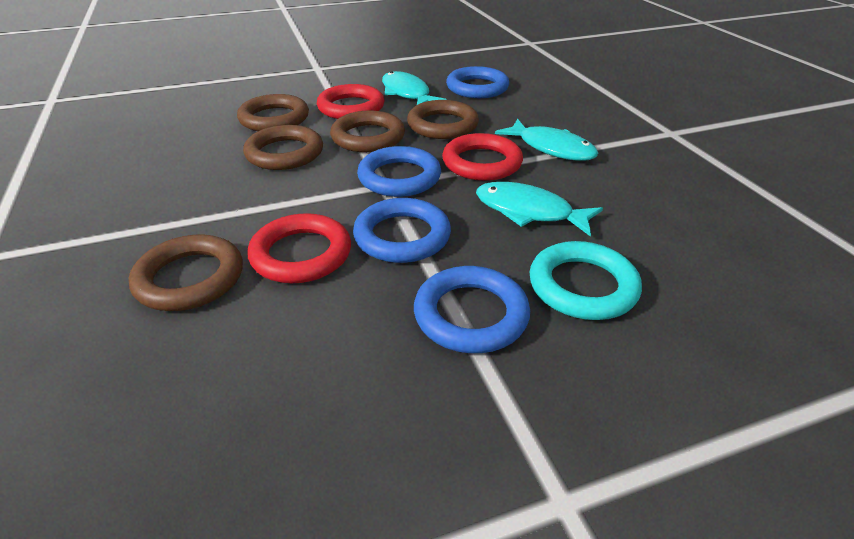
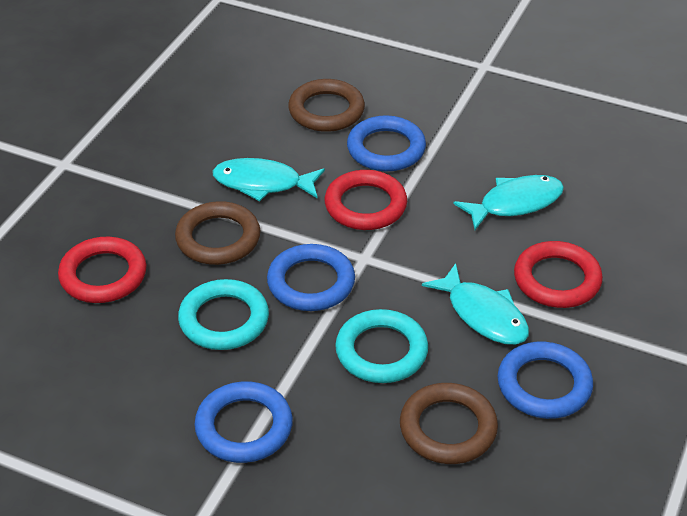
brown ring: 5 -> 3
turquoise ring: 1 -> 2

